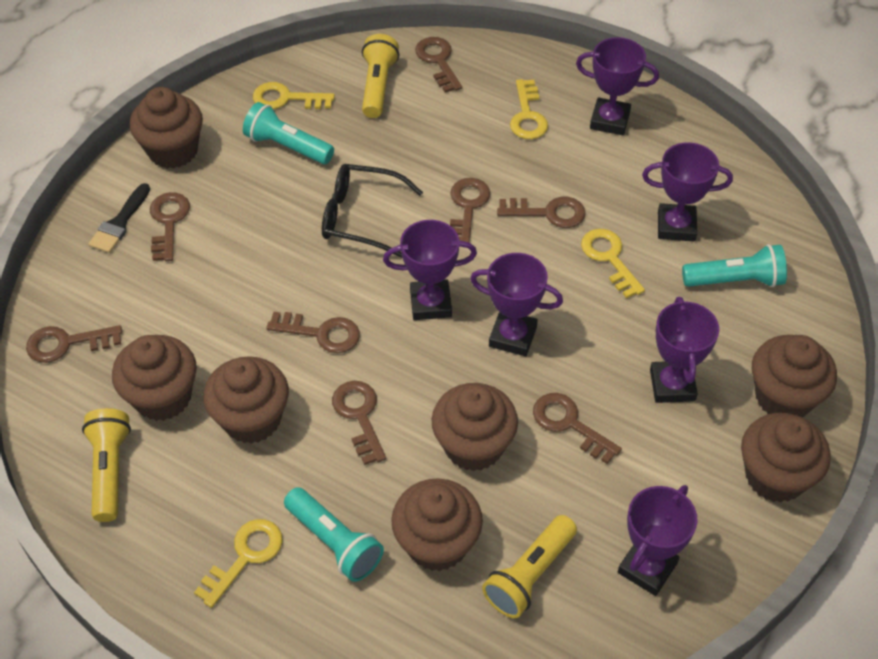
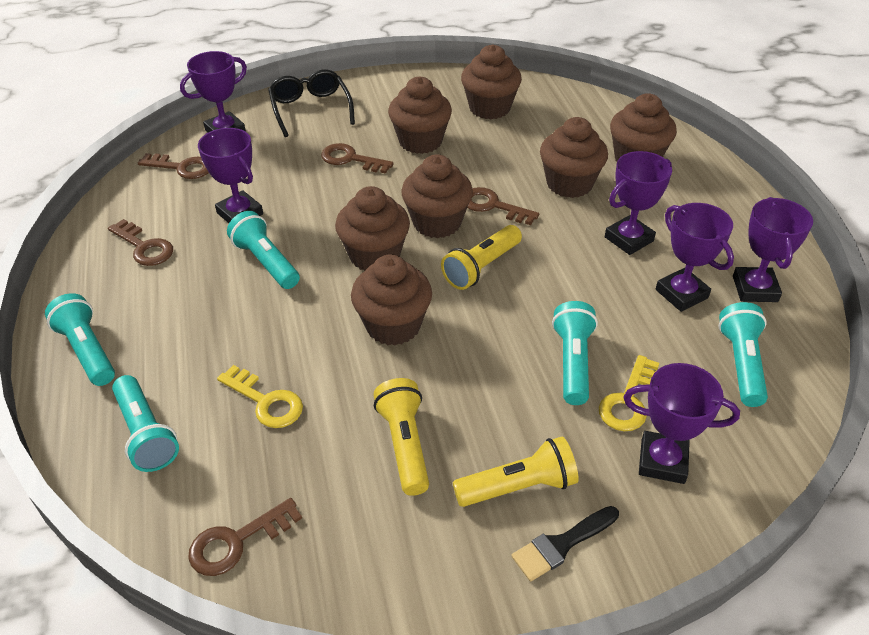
brown key: 8 -> 5
turquoise flashlight: 3 -> 5
yellow key: 4 -> 2

